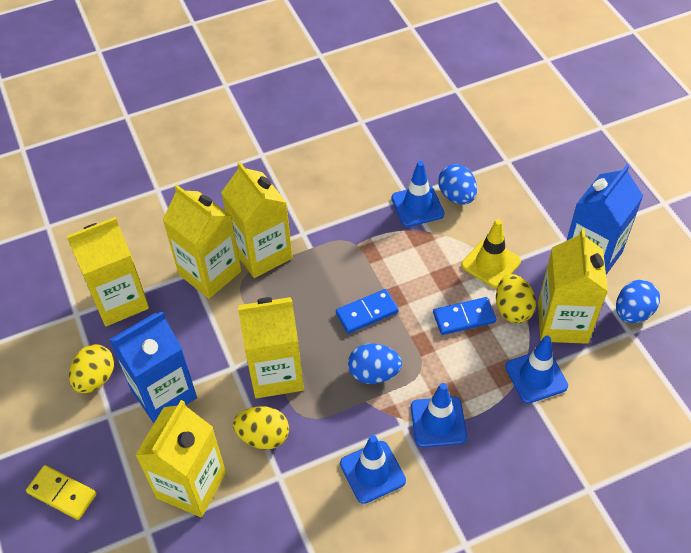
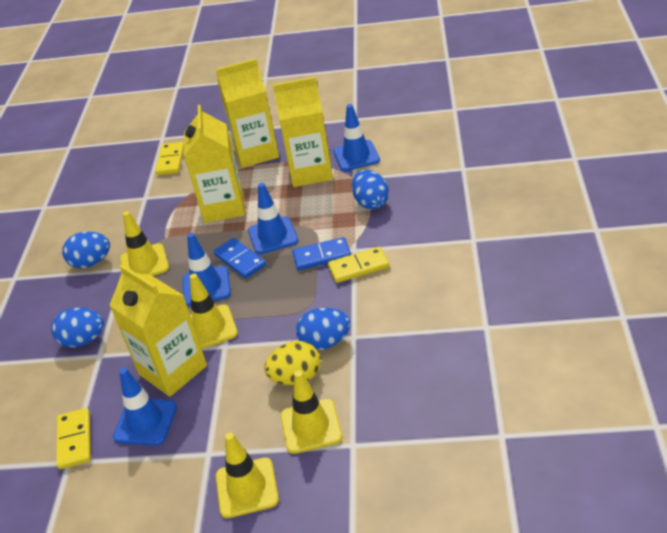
blue carton: 2 -> 0
blue egg: 3 -> 4
yellow carton: 6 -> 4
yellow domino: 1 -> 3
yellow egg: 3 -> 1
yellow traffic cone: 1 -> 4

